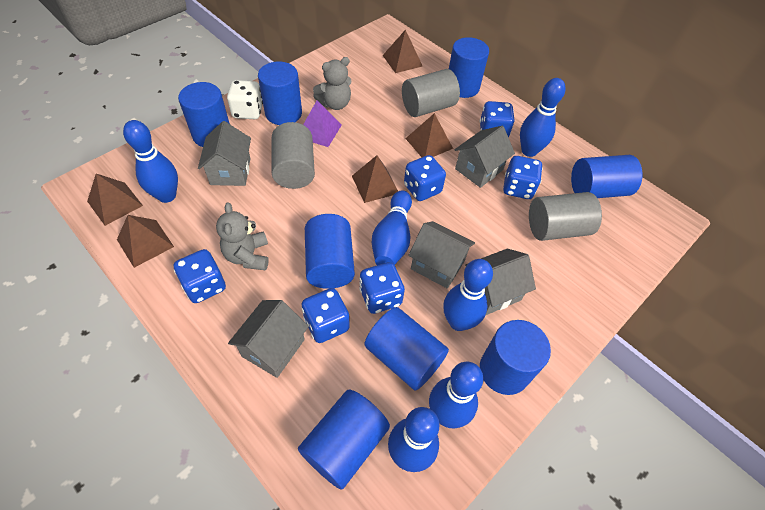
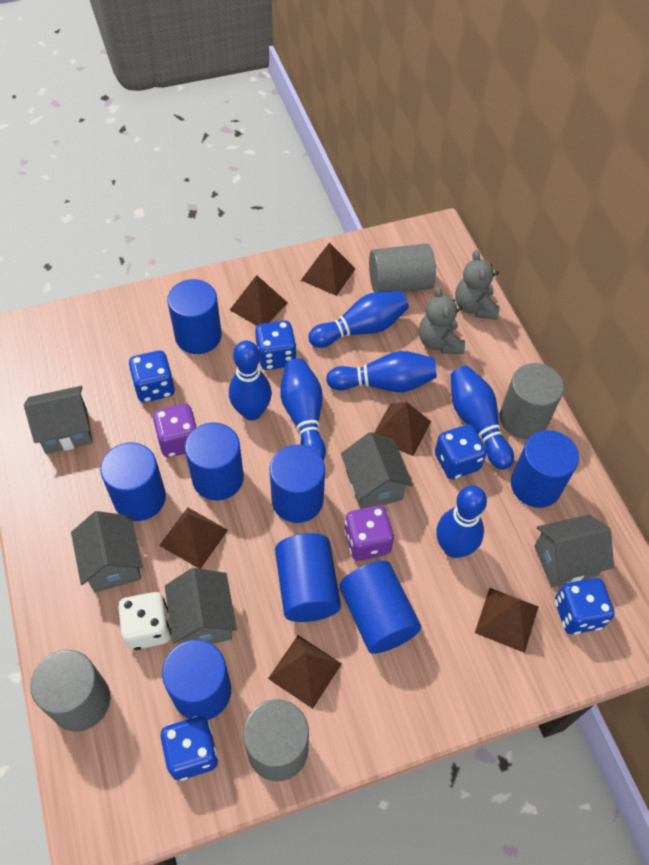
blue dice: 6 -> 5
brown pyramid: 5 -> 6
grey cylinder: 3 -> 4
purple dice: 0 -> 2
purple pyramid: 1 -> 0

